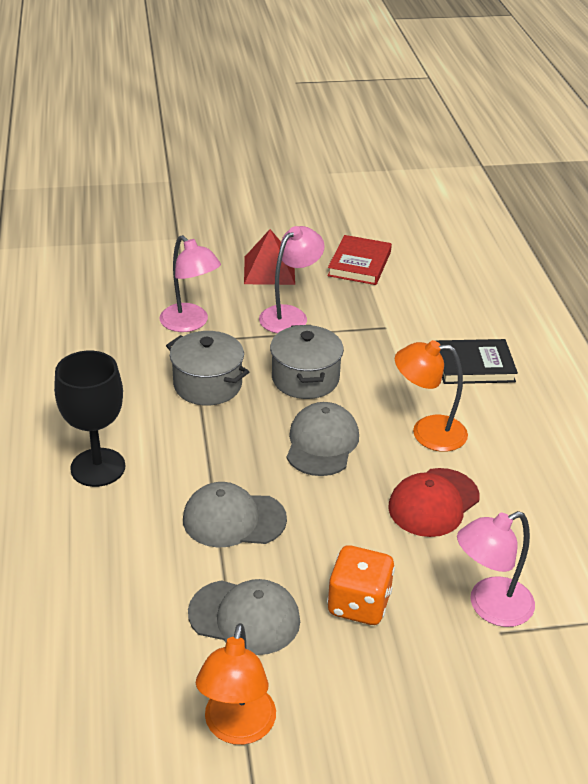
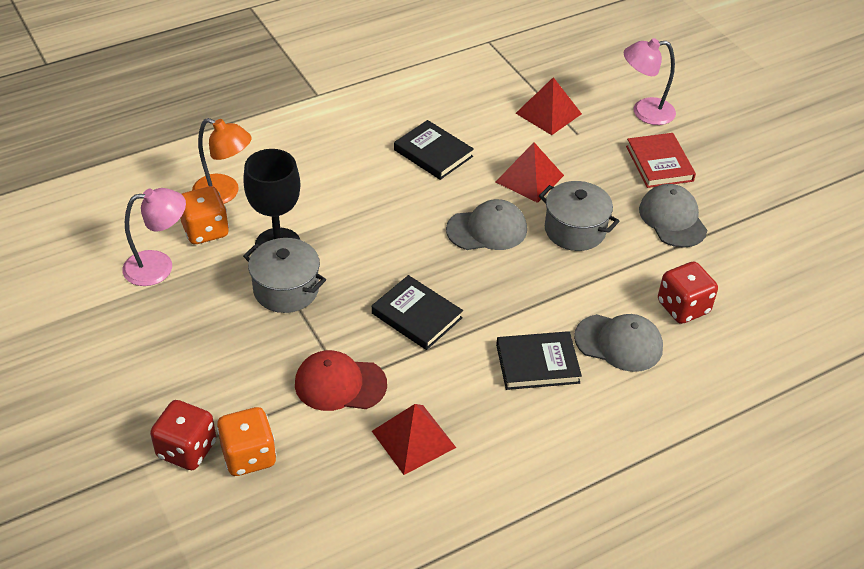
black book: 1 -> 3
orange dice: 1 -> 2
orange lamp: 2 -> 1
pink lamp: 3 -> 2
red dice: 0 -> 2
red pyramid: 1 -> 3

